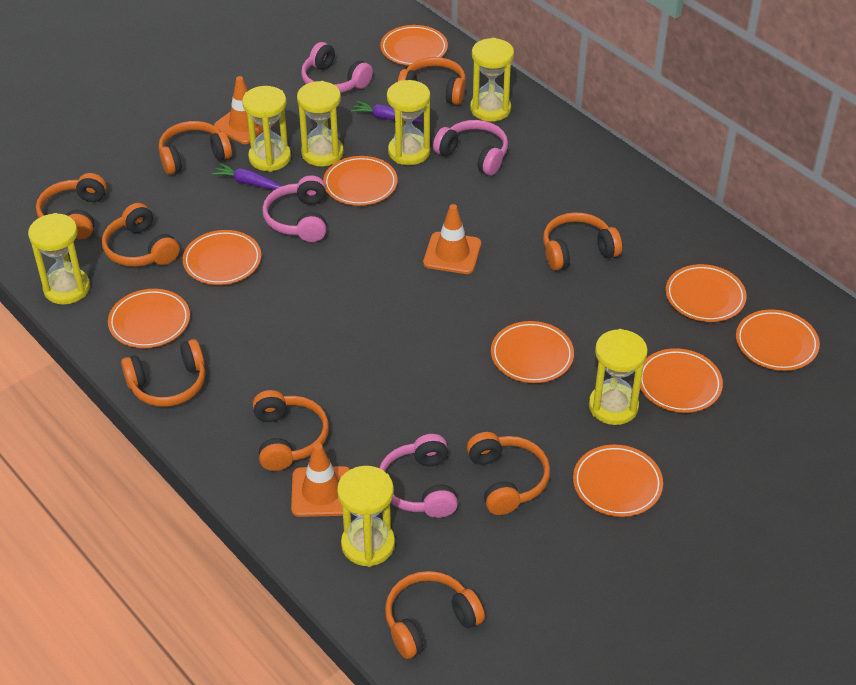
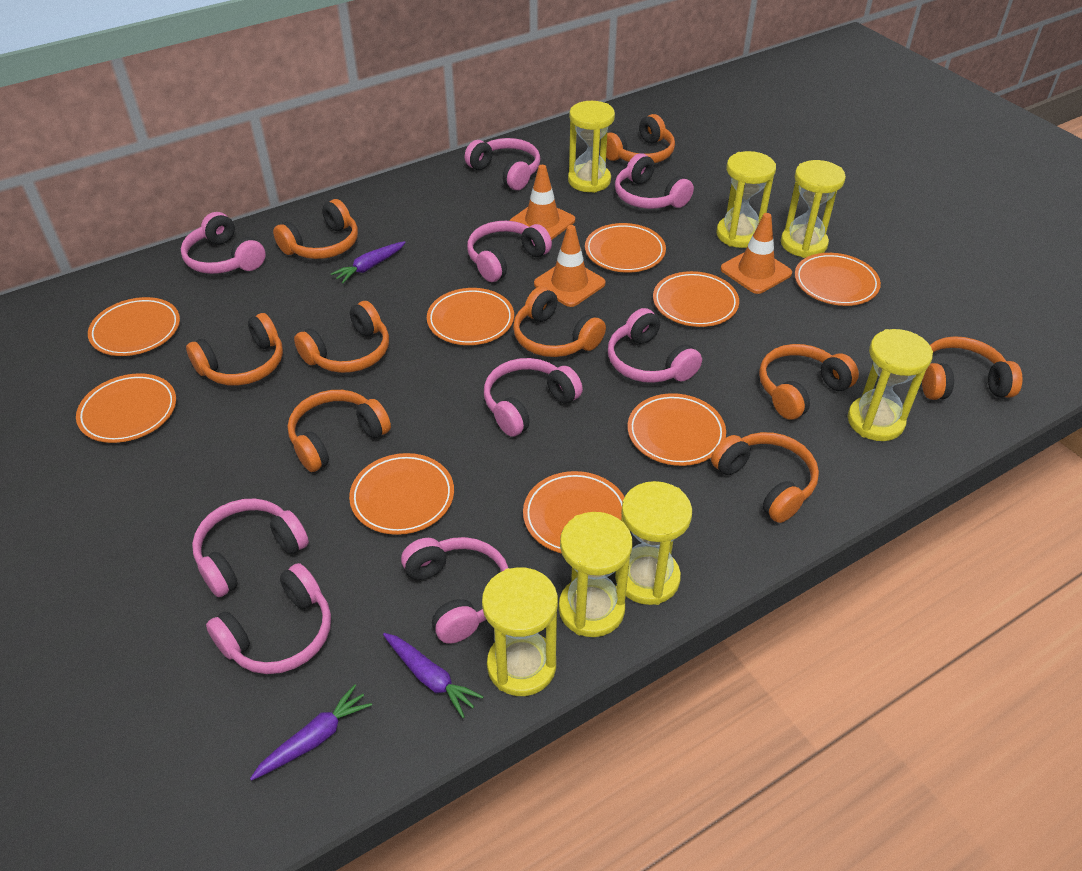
pink headphones: 4 -> 9
purple carrot: 2 -> 3

